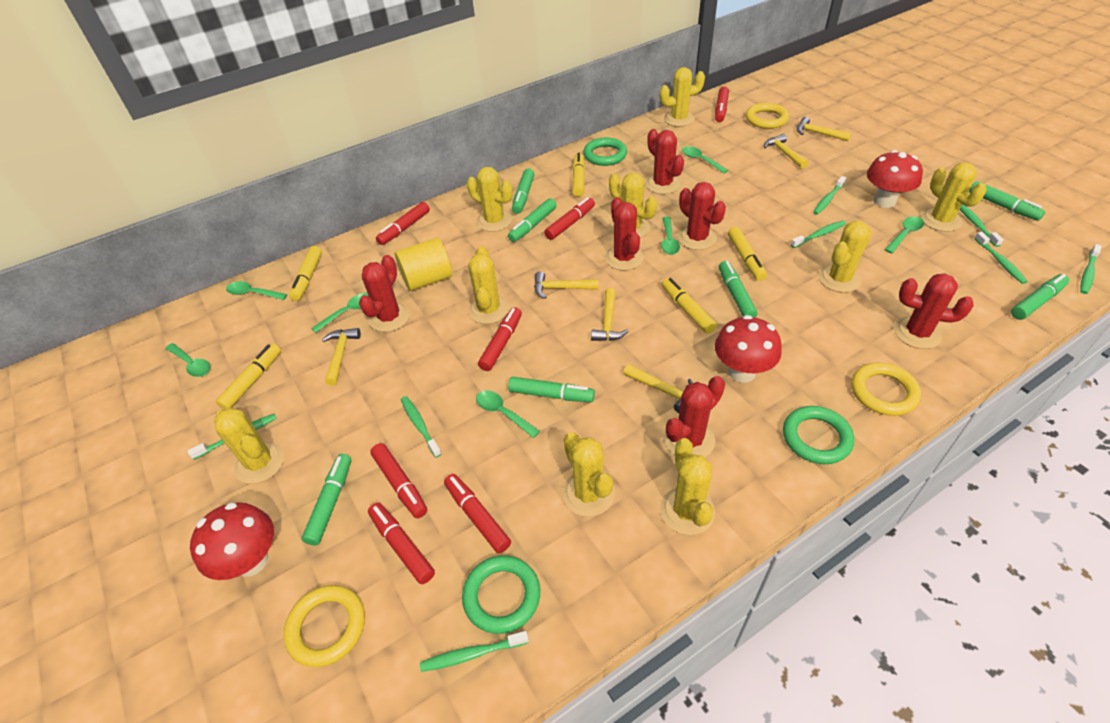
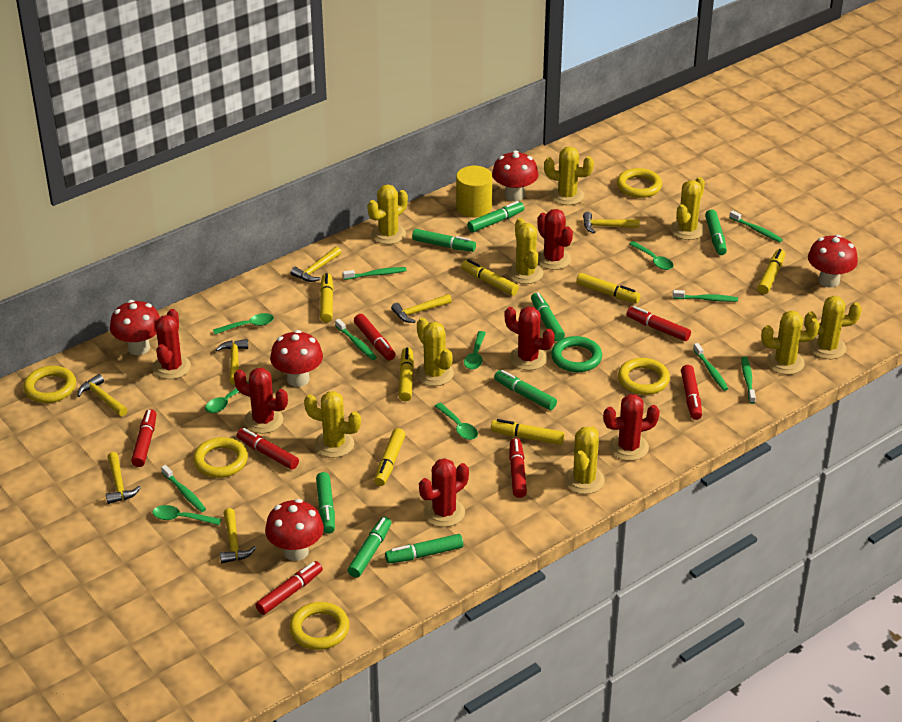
green marker: 7 -> 8
green ring: 3 -> 1
green spoon: 7 -> 6
green toothbrush: 8 -> 7
red mushroom: 3 -> 5
yellow hammer: 6 -> 7
yellow marker: 5 -> 7
yellow ring: 3 -> 5

